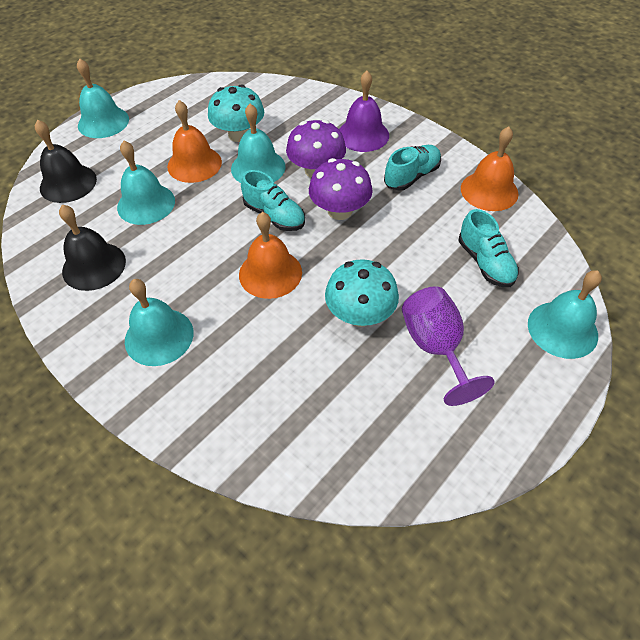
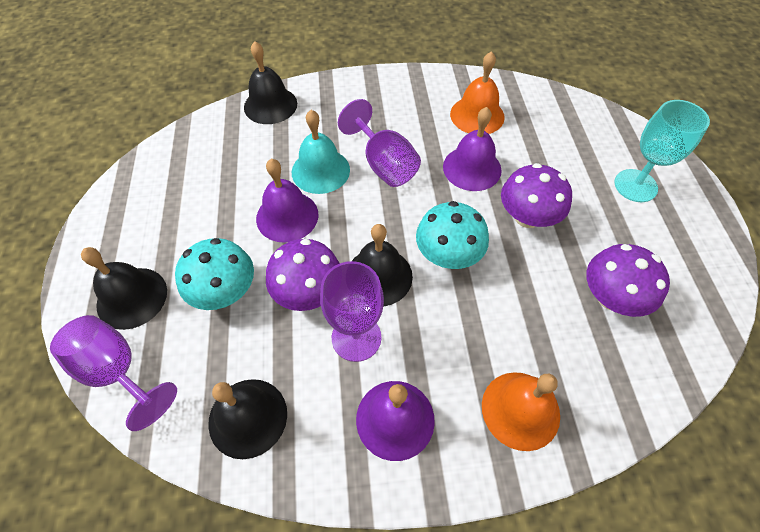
black bell: 2 -> 4
orange bell: 3 -> 2
purple bell: 1 -> 3
purple goblet: 1 -> 3
purple mushroom: 2 -> 3
turquoise bell: 5 -> 1
turquoise goblet: 0 -> 1
turquoise shoe: 3 -> 0

